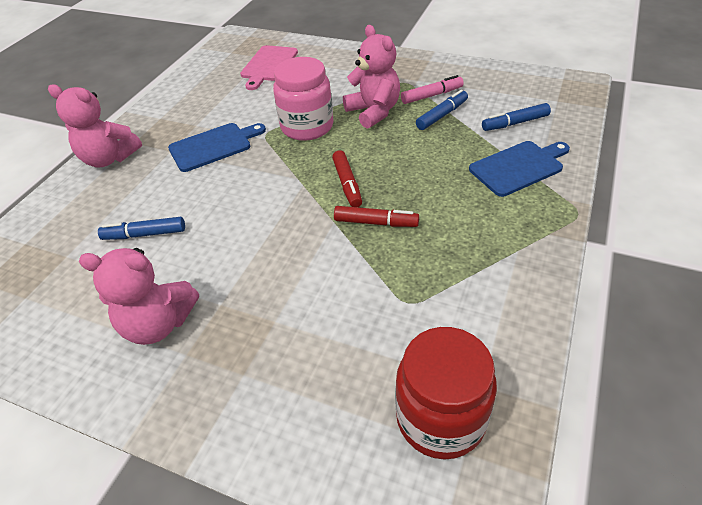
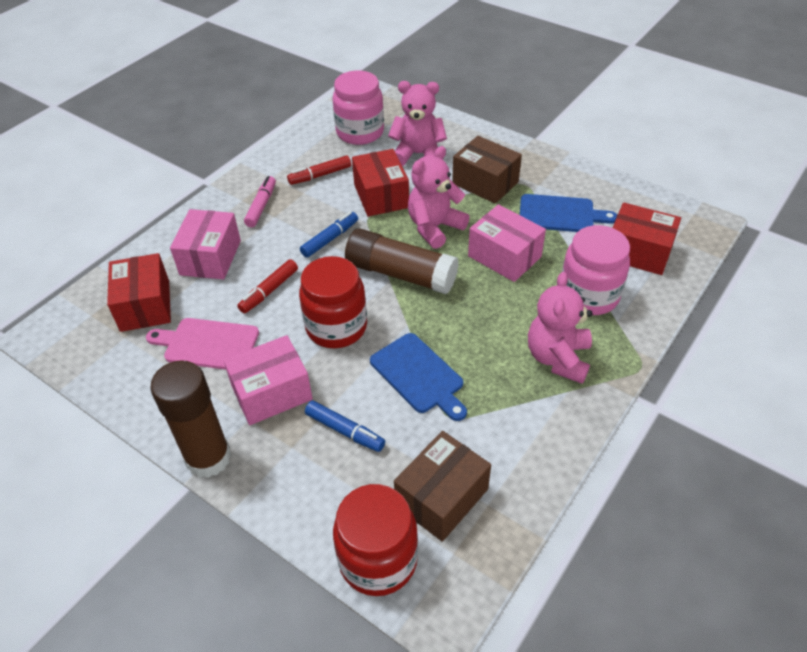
blue marker: 3 -> 2
brown box: 0 -> 2
brown glue stick: 0 -> 2
pink box: 0 -> 3
pink jar: 1 -> 2
red box: 0 -> 3
red jar: 1 -> 2

